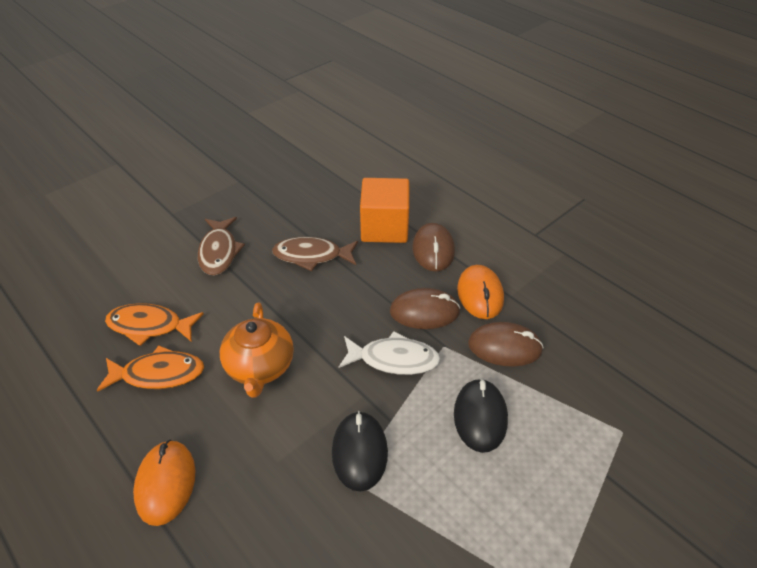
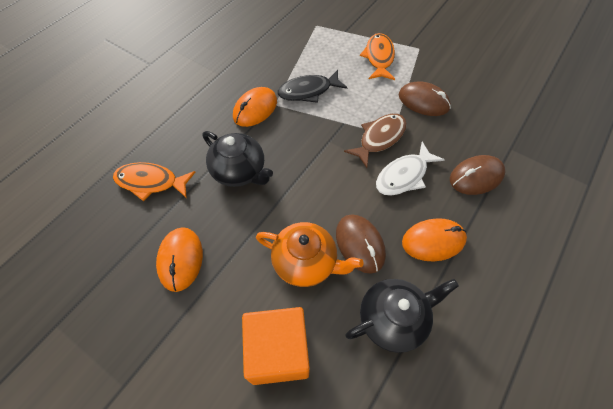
black fish: 0 -> 1
black mouse: 2 -> 0
black teapot: 0 -> 2
brown fish: 2 -> 1
orange mouse: 2 -> 3

